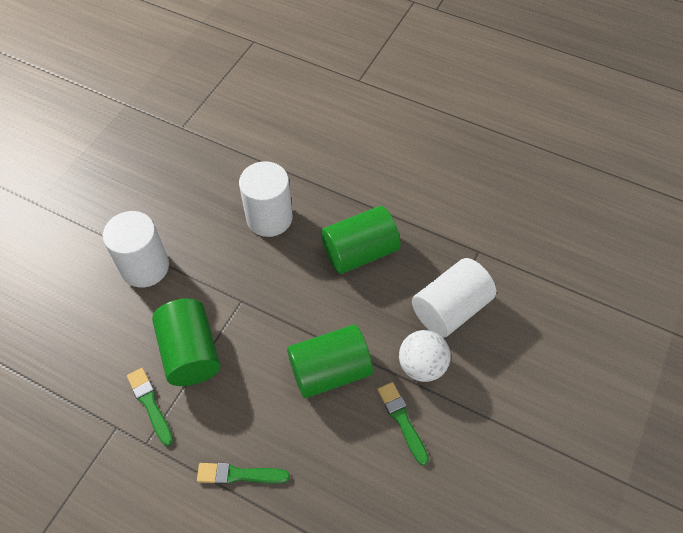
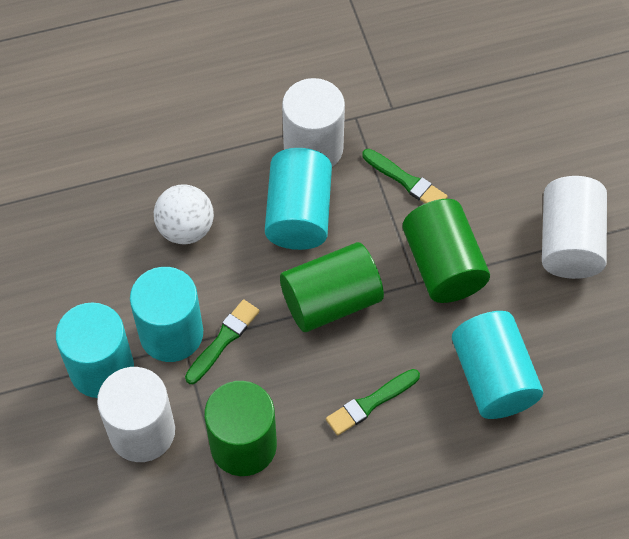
turquoise cylinder: 0 -> 4

